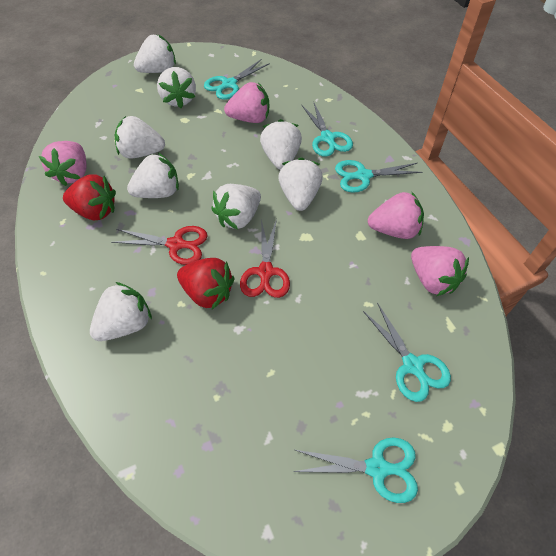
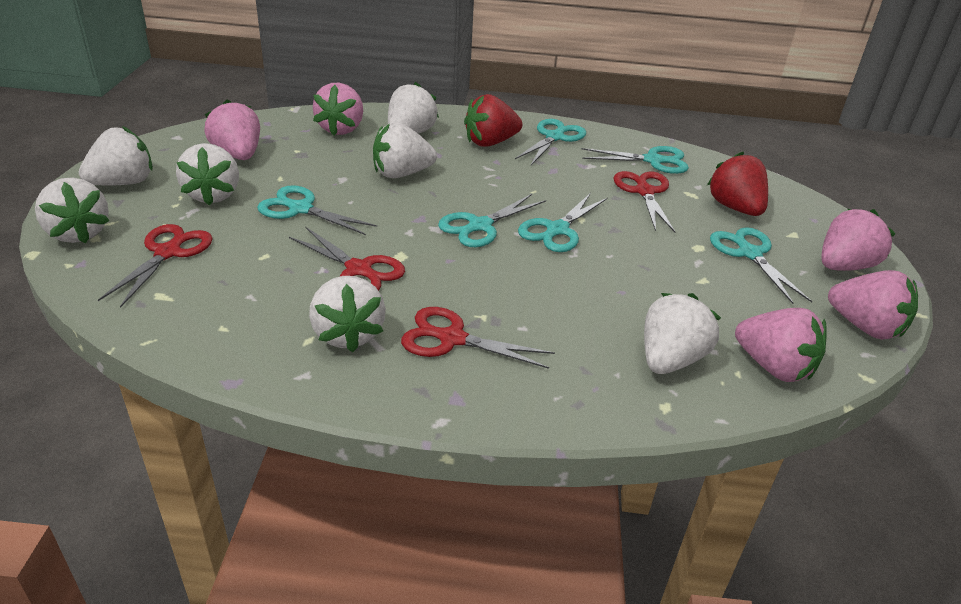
pink strawberry: 4 -> 5
red scissors: 2 -> 4
turquoise scissors: 5 -> 6
white strawberry: 8 -> 7

